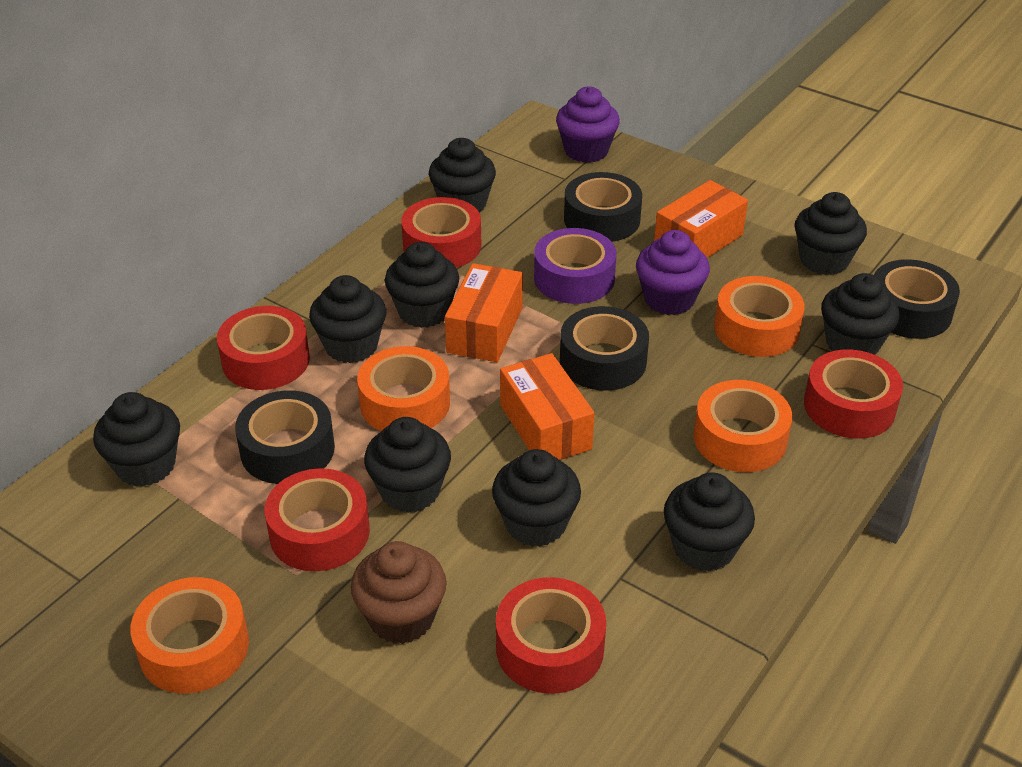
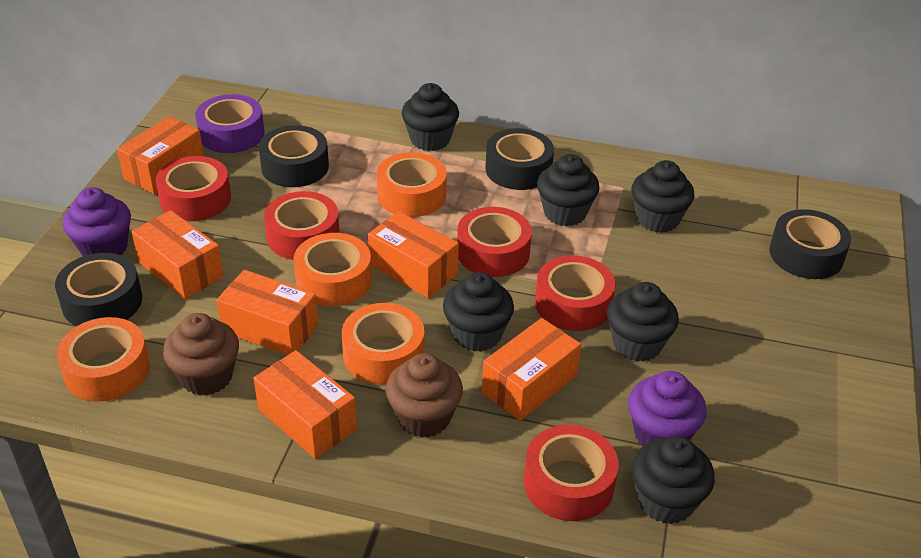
black cupcake: 9 -> 6
brown cupcake: 1 -> 2
orange box: 3 -> 6

